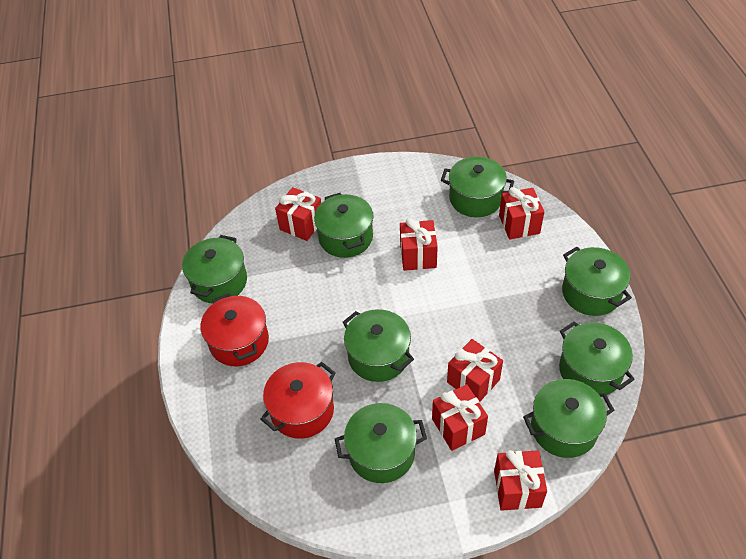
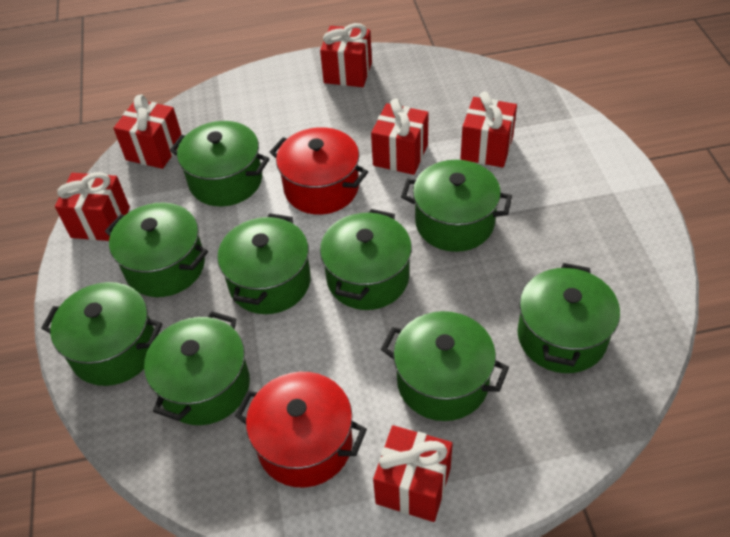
green pot: 8 -> 9

